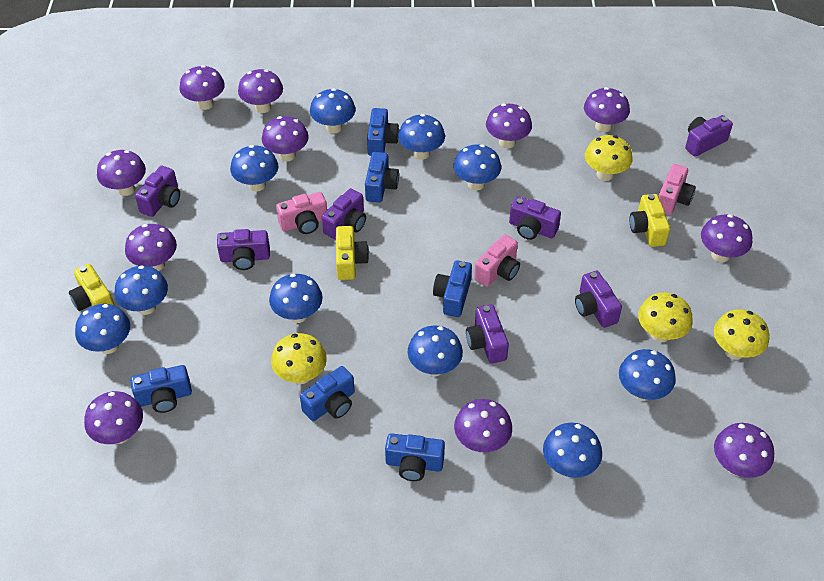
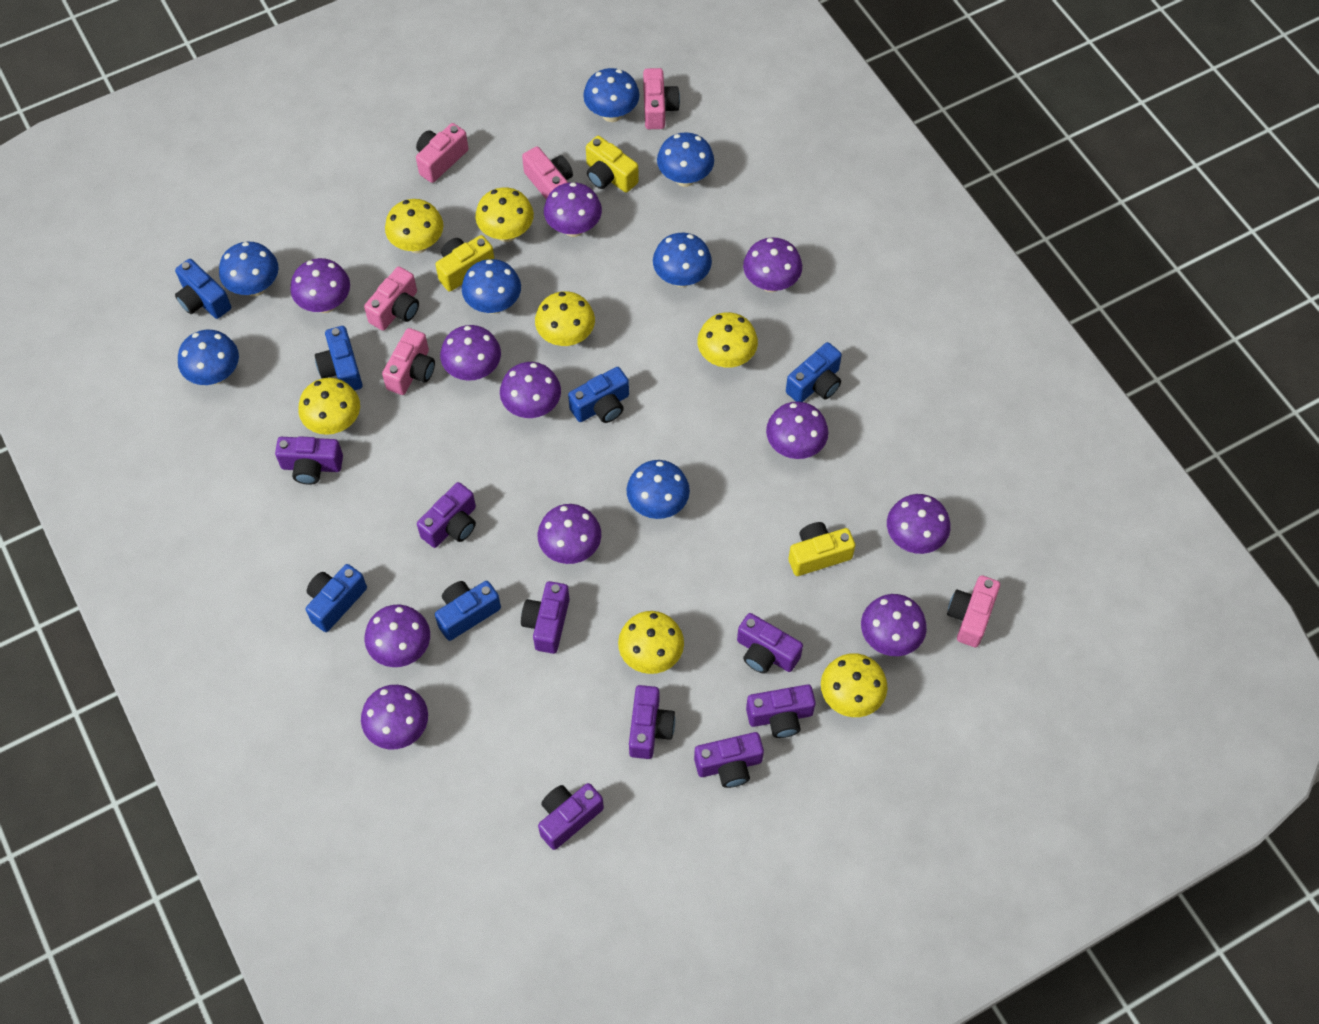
blue mushroom: 10 -> 7
pink camera: 3 -> 6
purple camera: 7 -> 8
yellow mushroom: 4 -> 7

